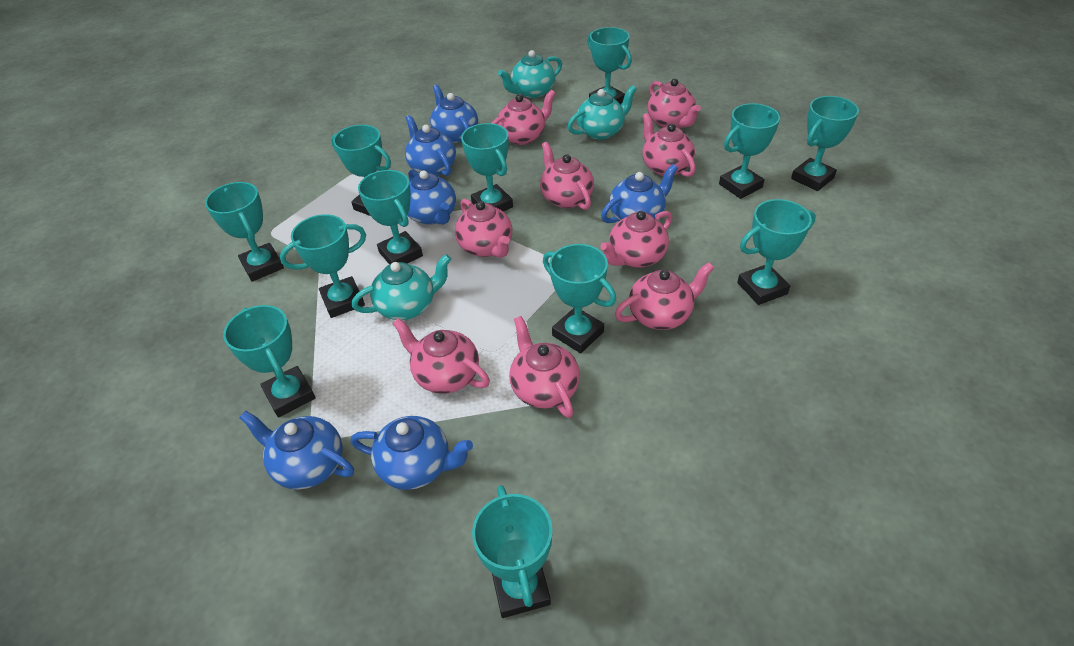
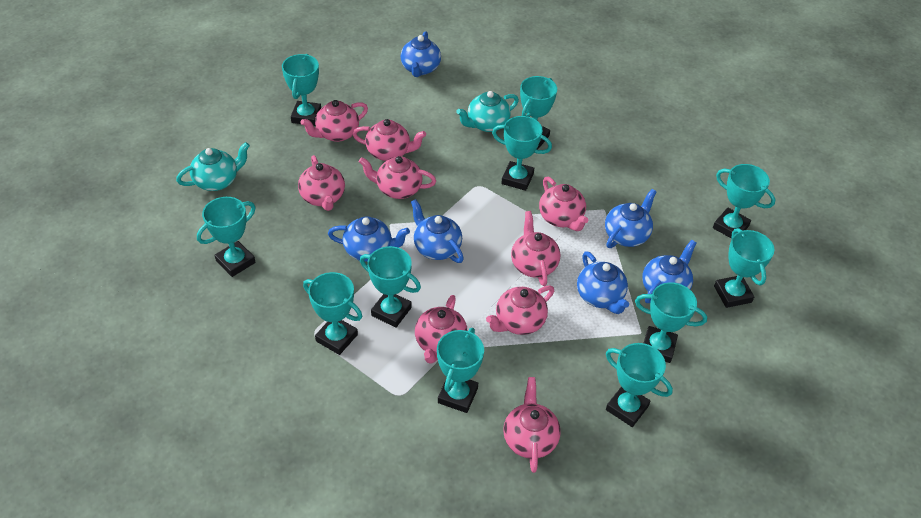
turquoise teapot: 3 -> 2
turquoise trophy: 12 -> 11

